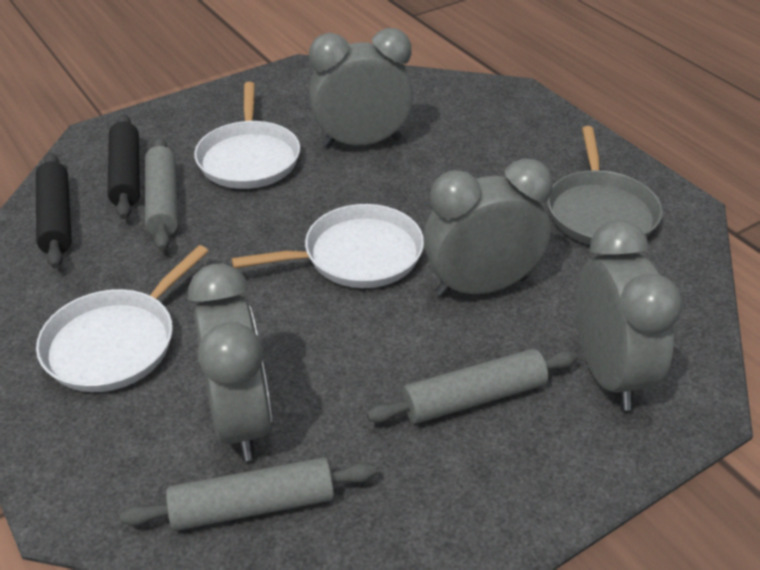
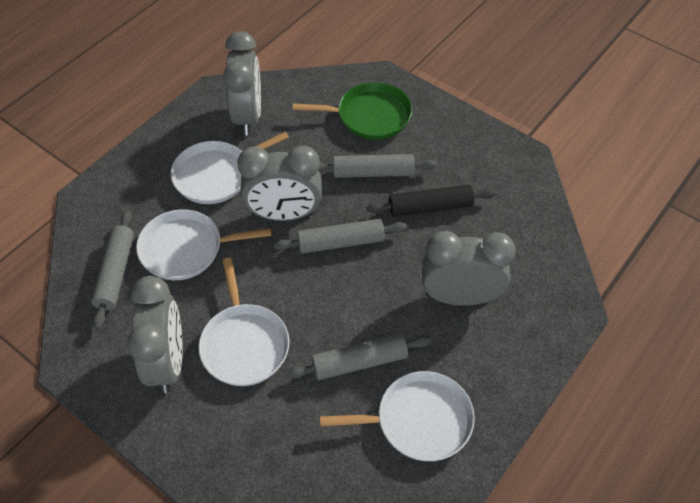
black rolling pin: 2 -> 1
green pan: 0 -> 1
grey pan: 1 -> 0
grey rolling pin: 3 -> 4
white pan: 3 -> 4

